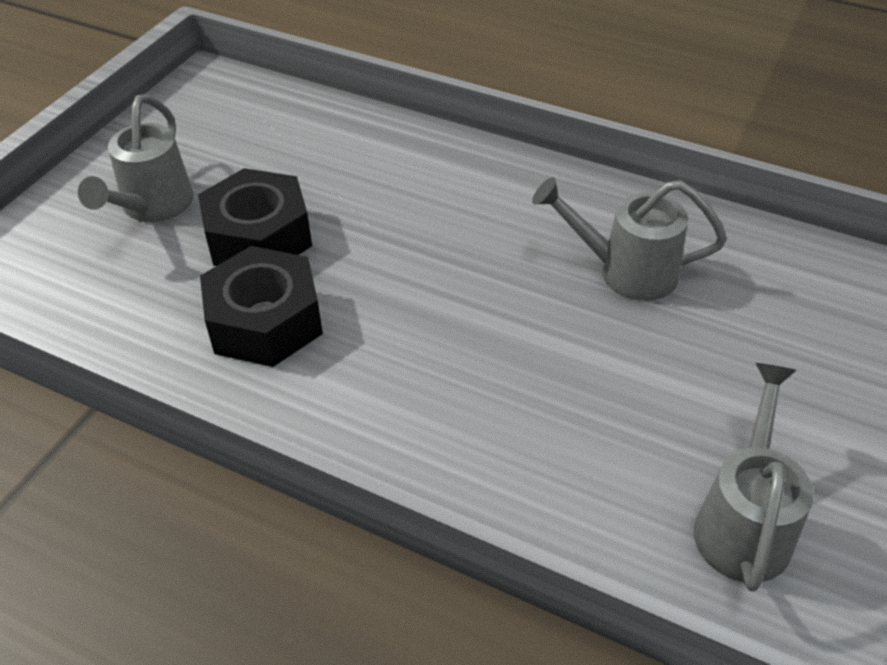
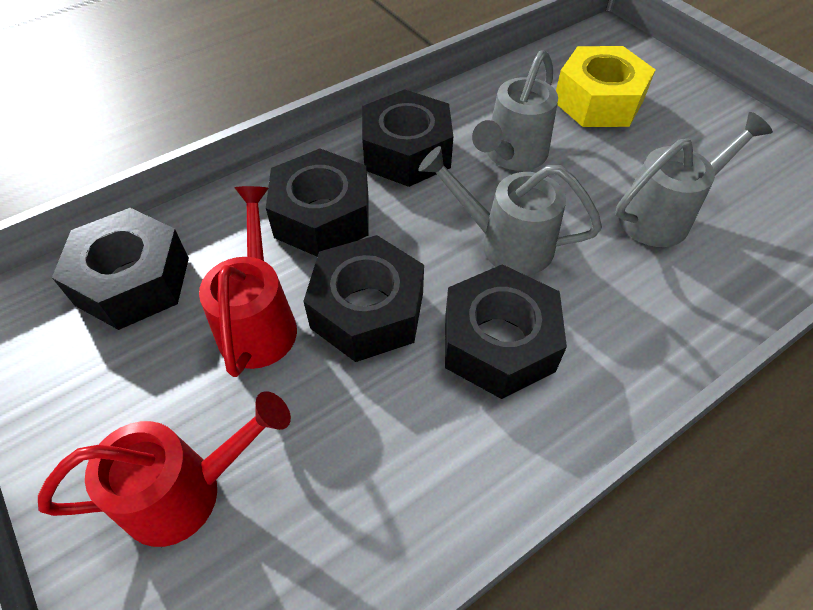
black nut: 2 -> 5
red watering can: 0 -> 2
yellow nut: 0 -> 1

